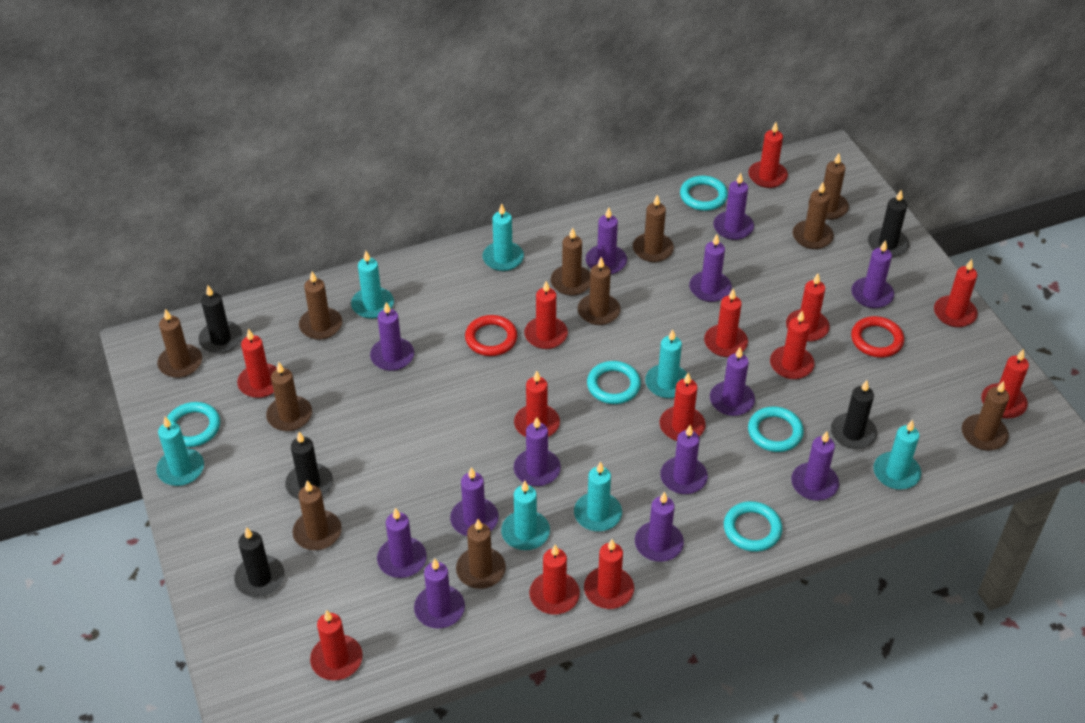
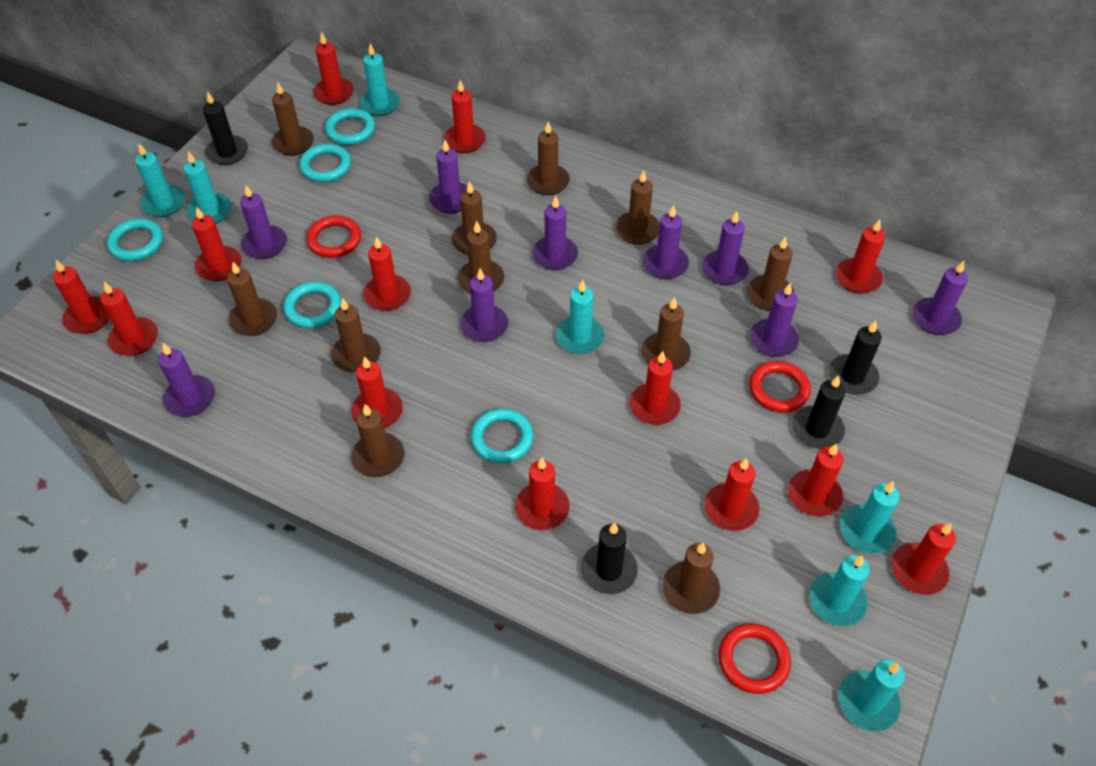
black candle: 5 -> 4
purple candle: 13 -> 9
red ring: 2 -> 3

